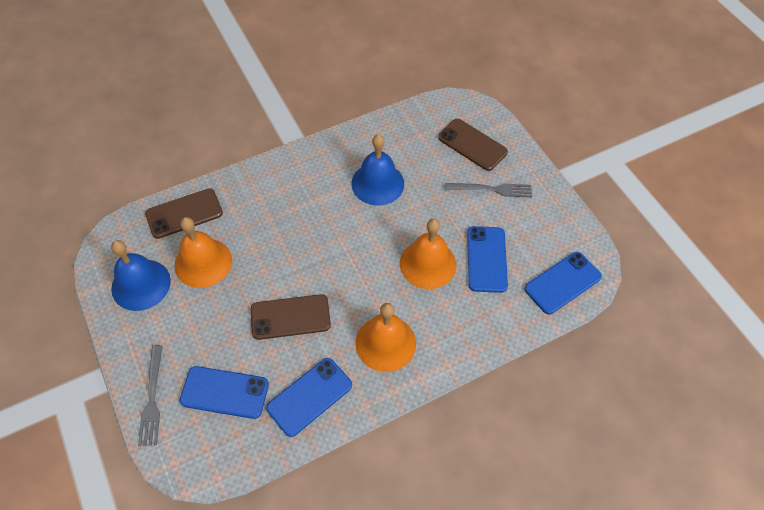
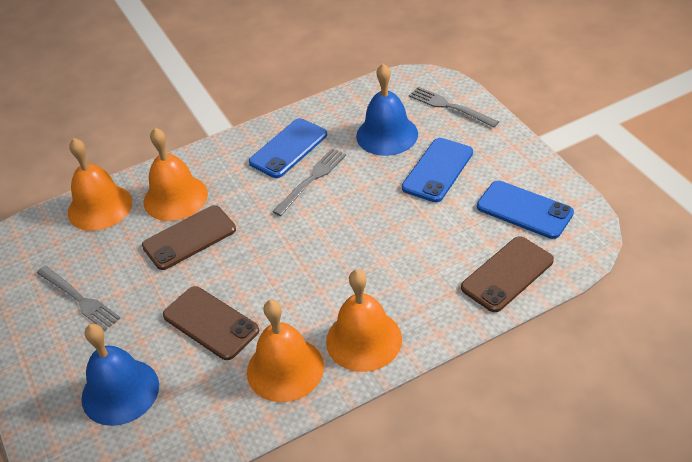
blue phone: 4 -> 3
grey fork: 2 -> 3
orange bell: 3 -> 4

